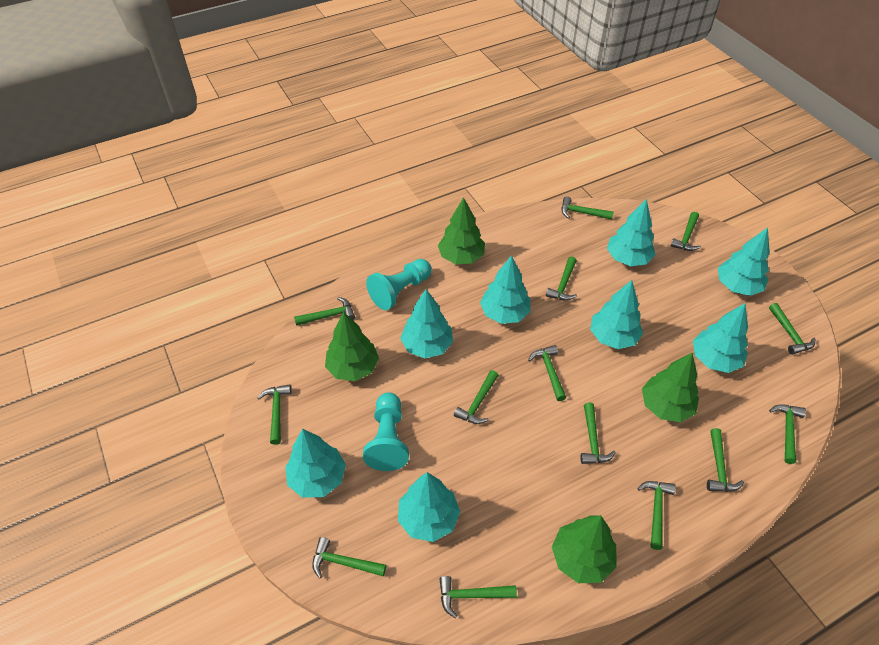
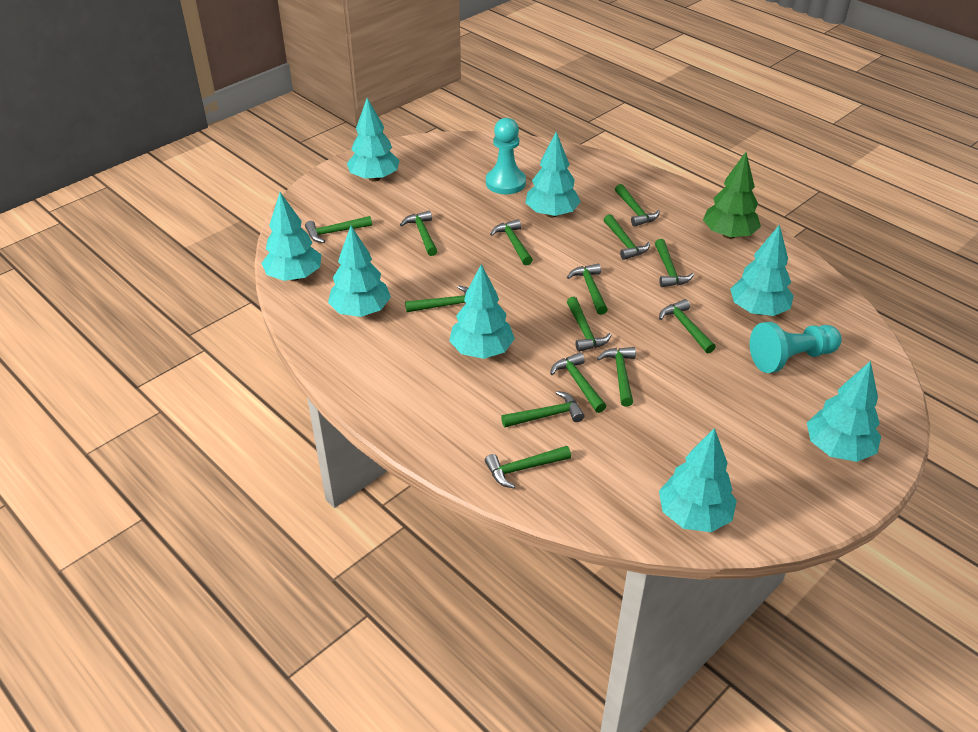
green tree: 4 -> 1

